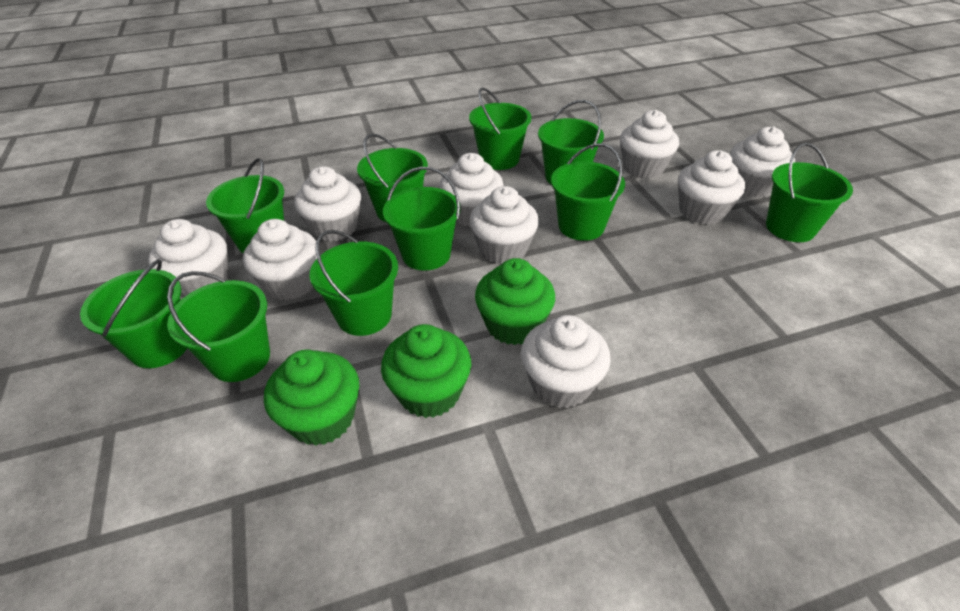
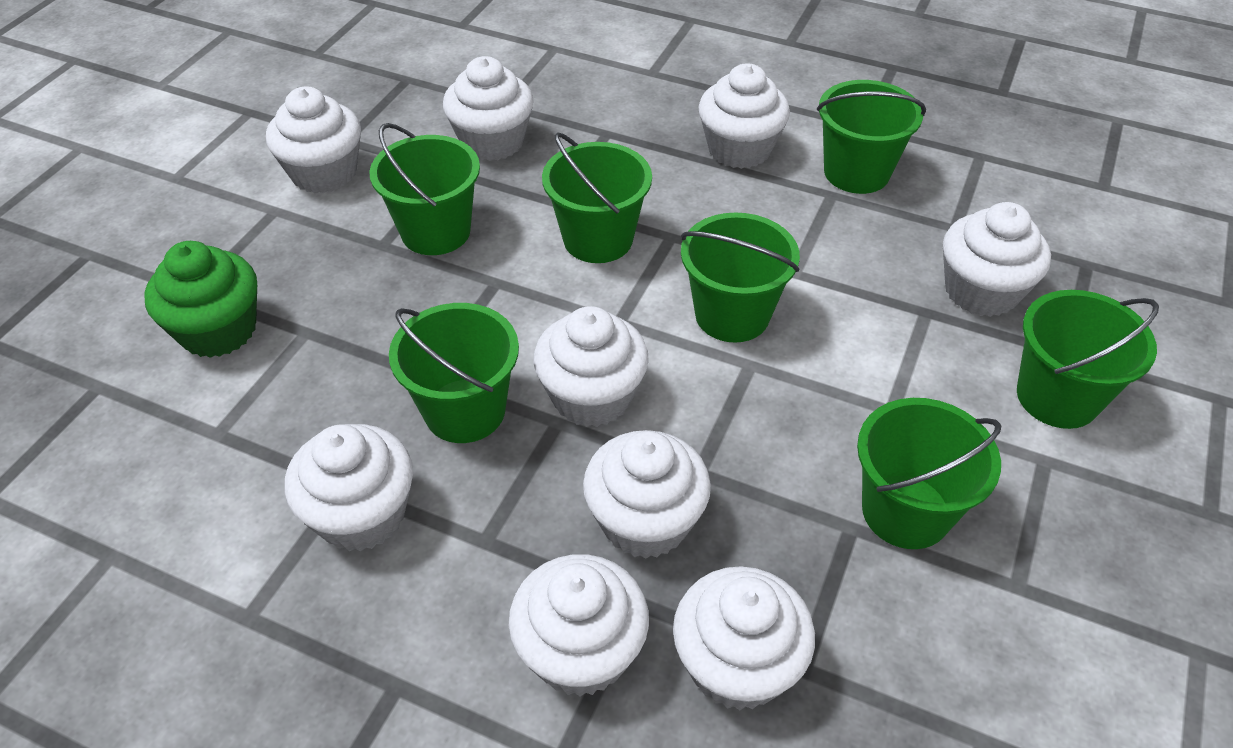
green bucket: 10 -> 7
green cupcake: 3 -> 1

